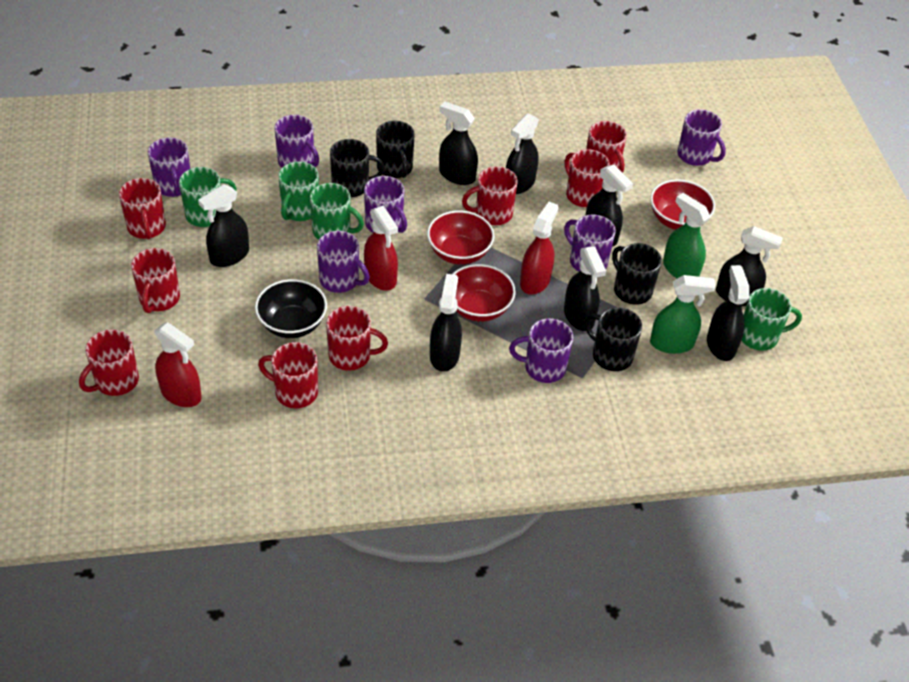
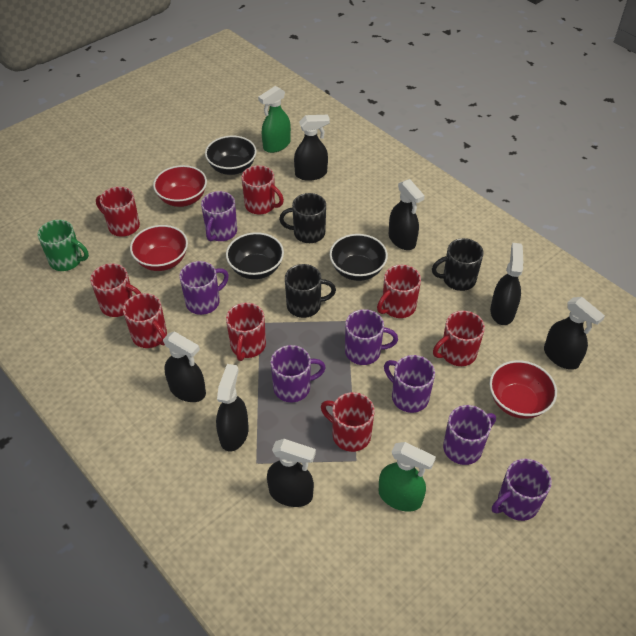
black bowl: 1 -> 3
black mug: 4 -> 3
black spray bottle: 8 -> 7
green mug: 4 -> 1
red spray bottle: 3 -> 0

